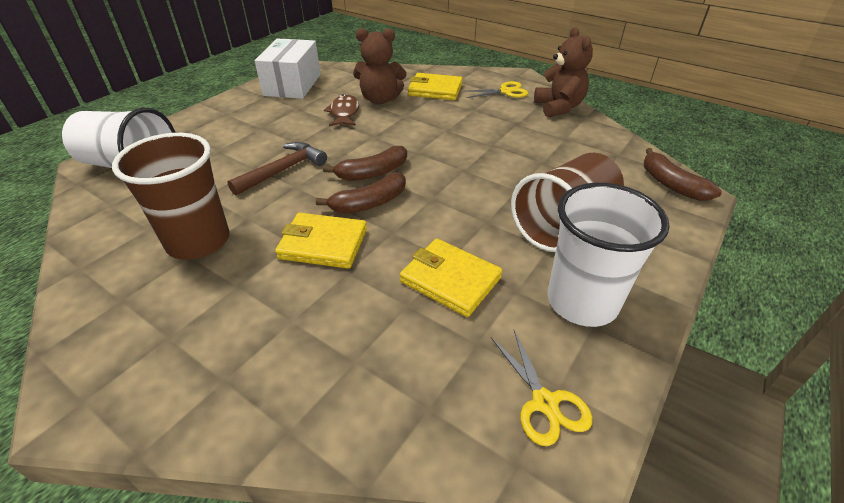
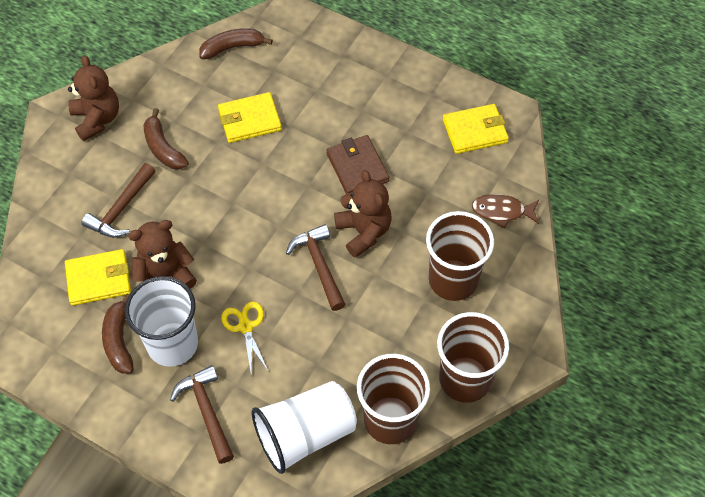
brown cup: 2 -> 3
brown hammer: 1 -> 3
brown teddy bear: 2 -> 3
brown wallet: 0 -> 1
white box: 1 -> 0
yellow scissors: 2 -> 1

